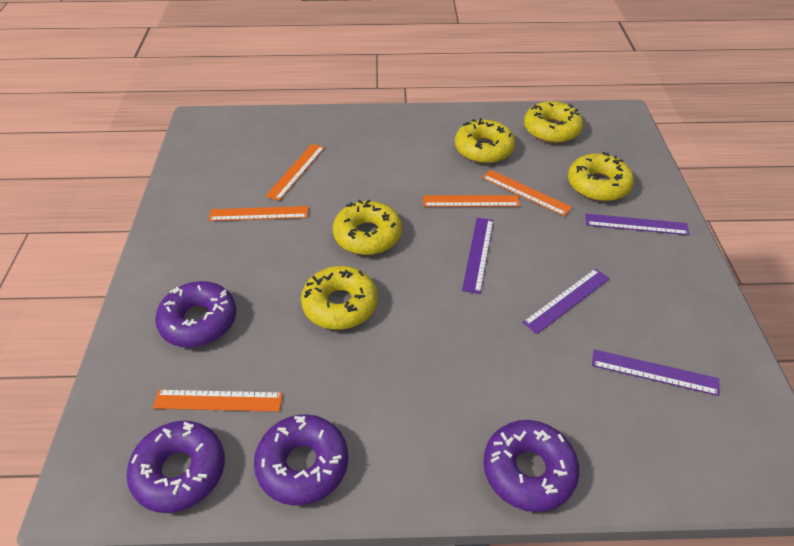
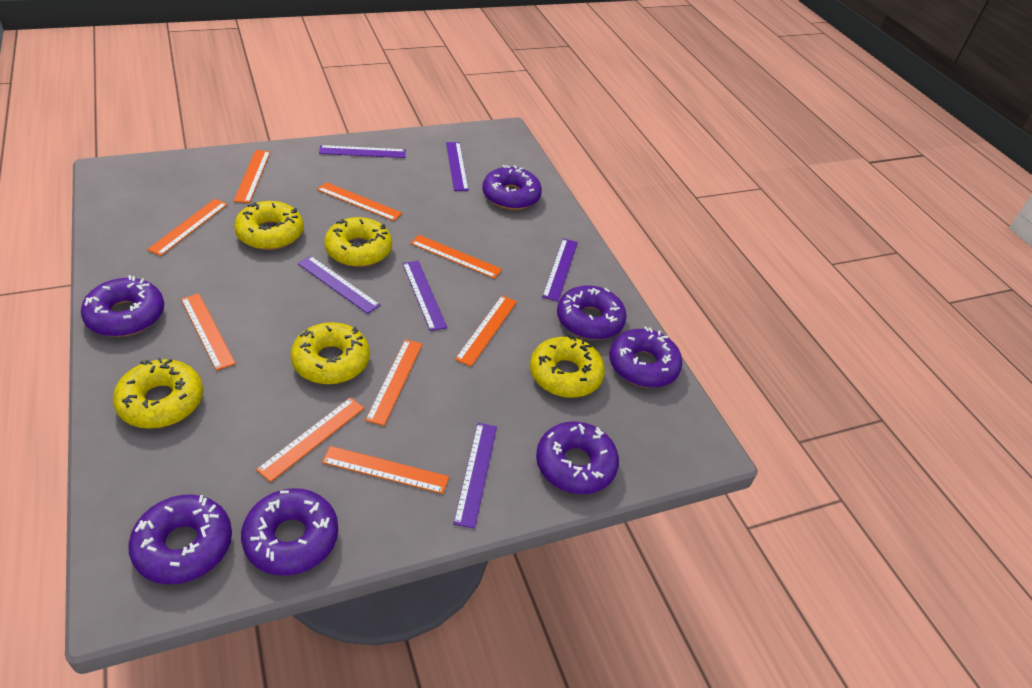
orange ruler: 5 -> 9
purple donut: 4 -> 7
purple ruler: 4 -> 6

